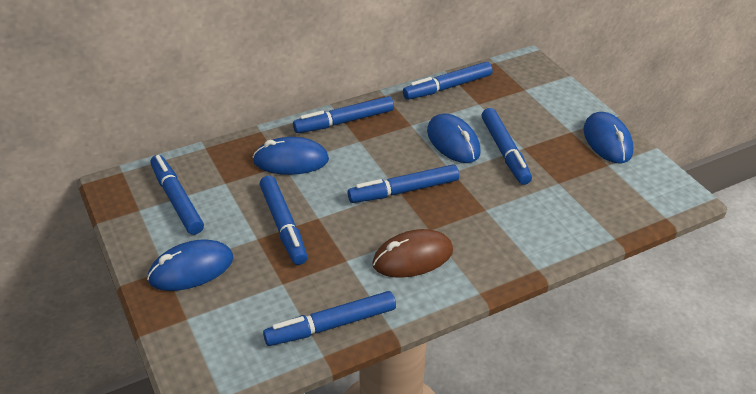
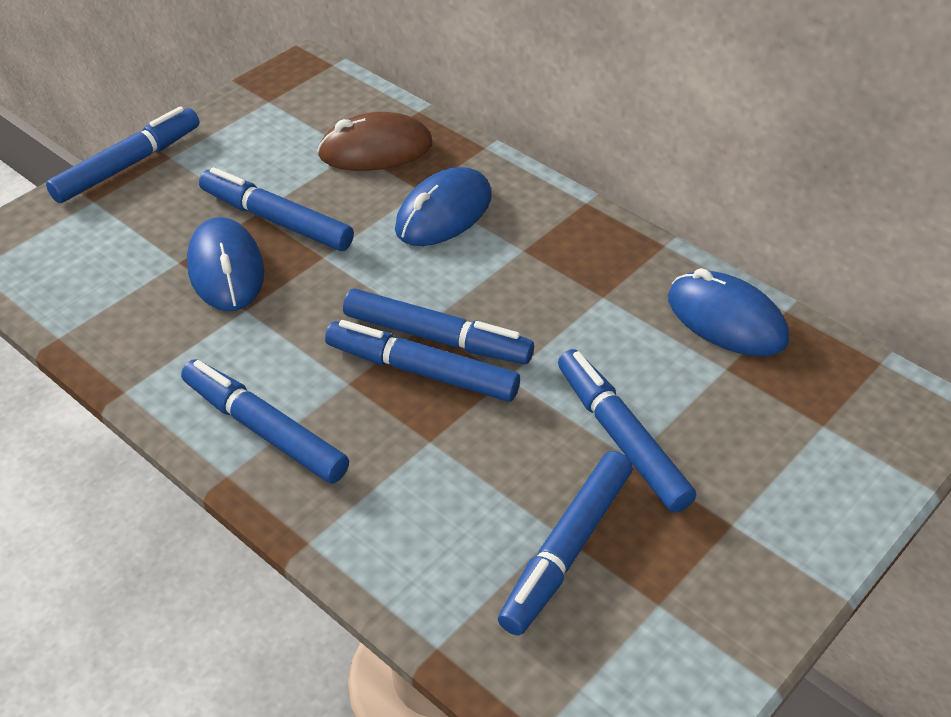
blue mouse: 4 -> 3

